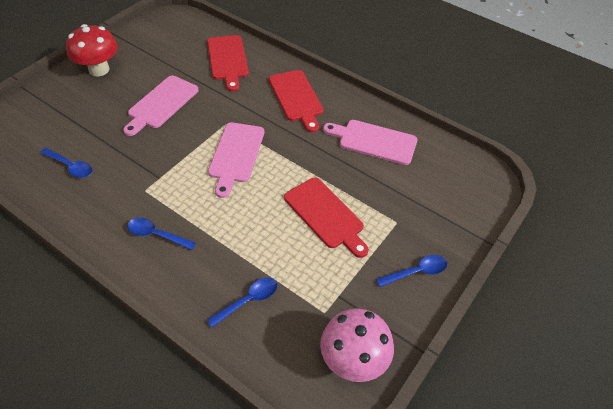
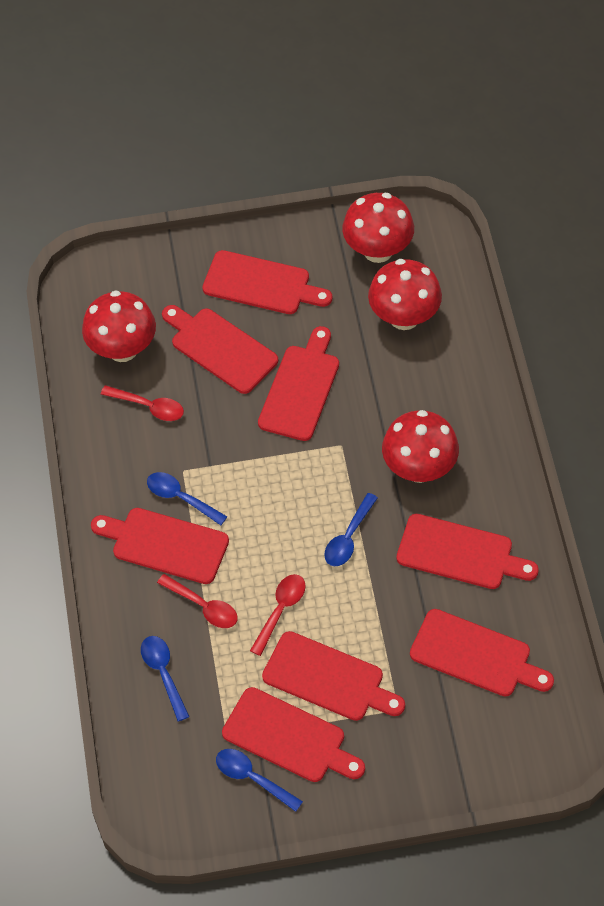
pink cutting board: 3 -> 0
pink mushroom: 1 -> 0
red cutting board: 3 -> 8
red mushroom: 1 -> 4
red spoon: 0 -> 3

